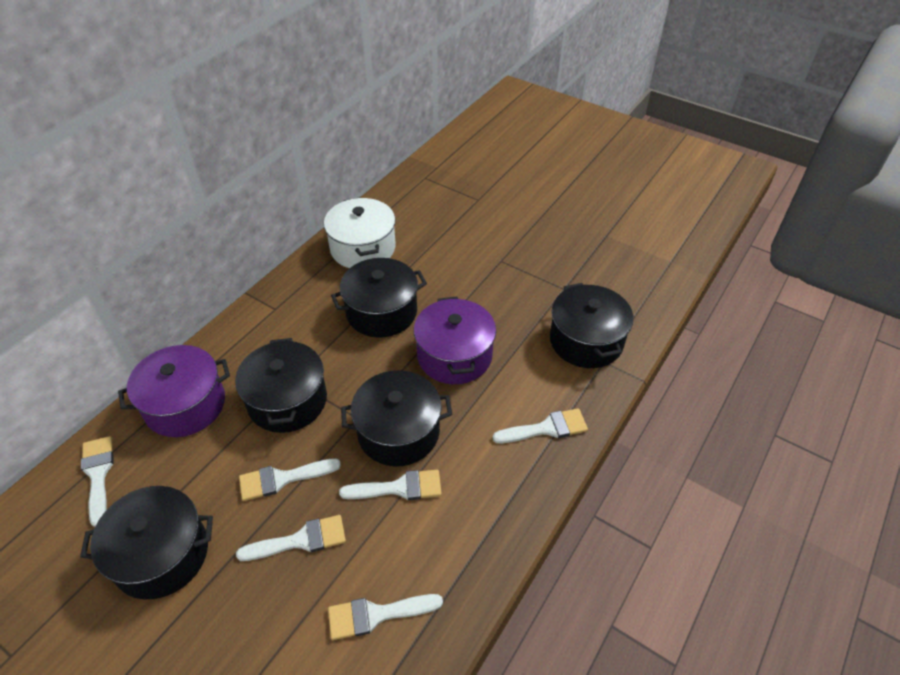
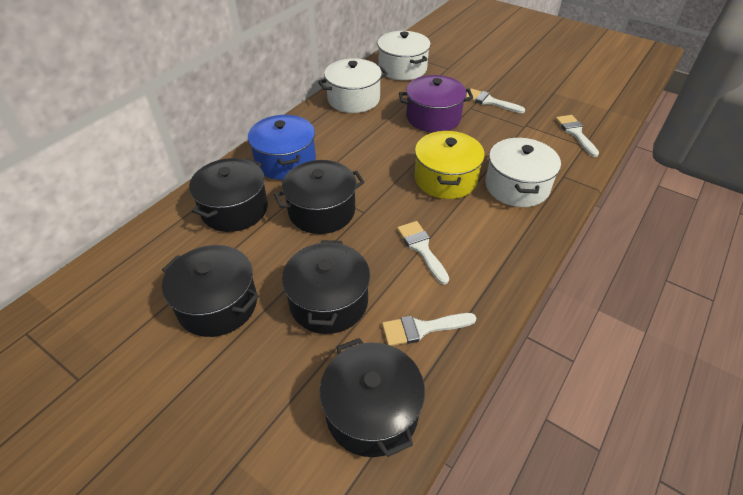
blue pot: 0 -> 1
purple pot: 2 -> 1
white brush: 6 -> 4
white pot: 1 -> 3
yellow pot: 0 -> 1

